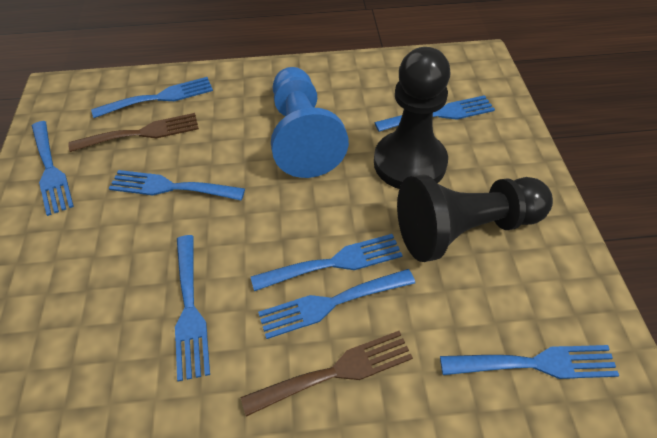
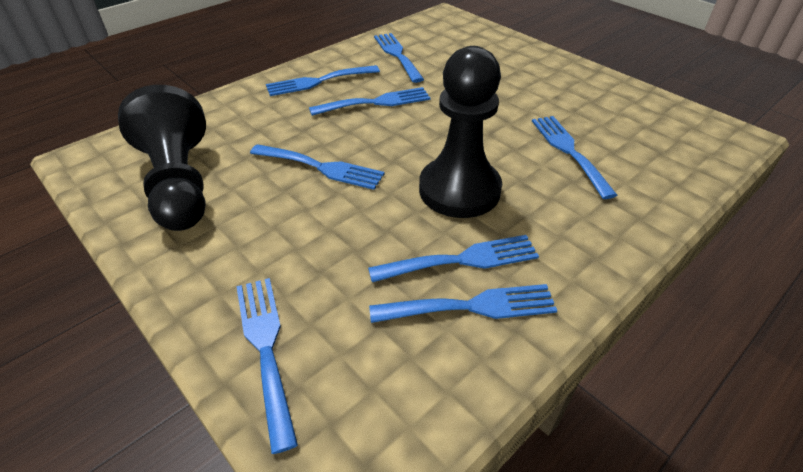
blue pawn: 1 -> 0
brown fork: 2 -> 0

